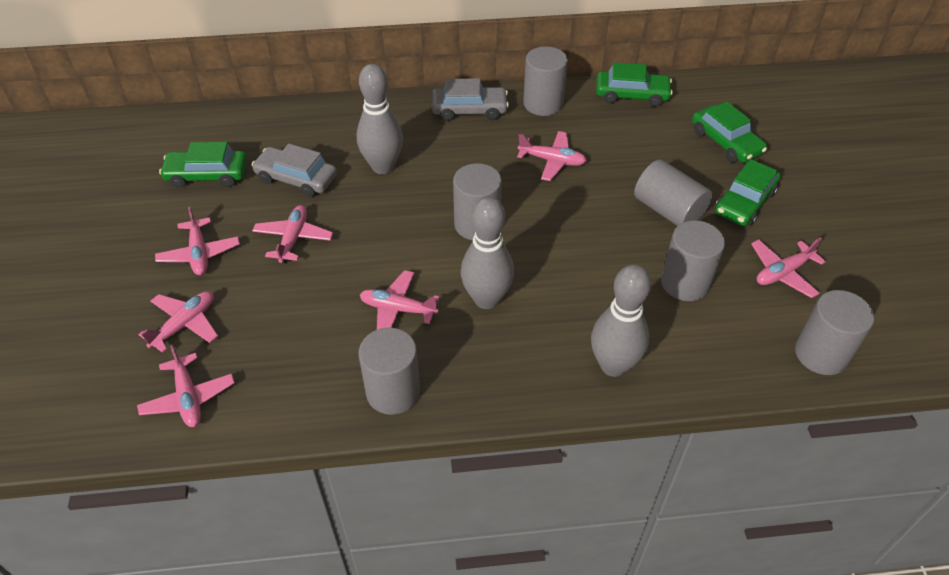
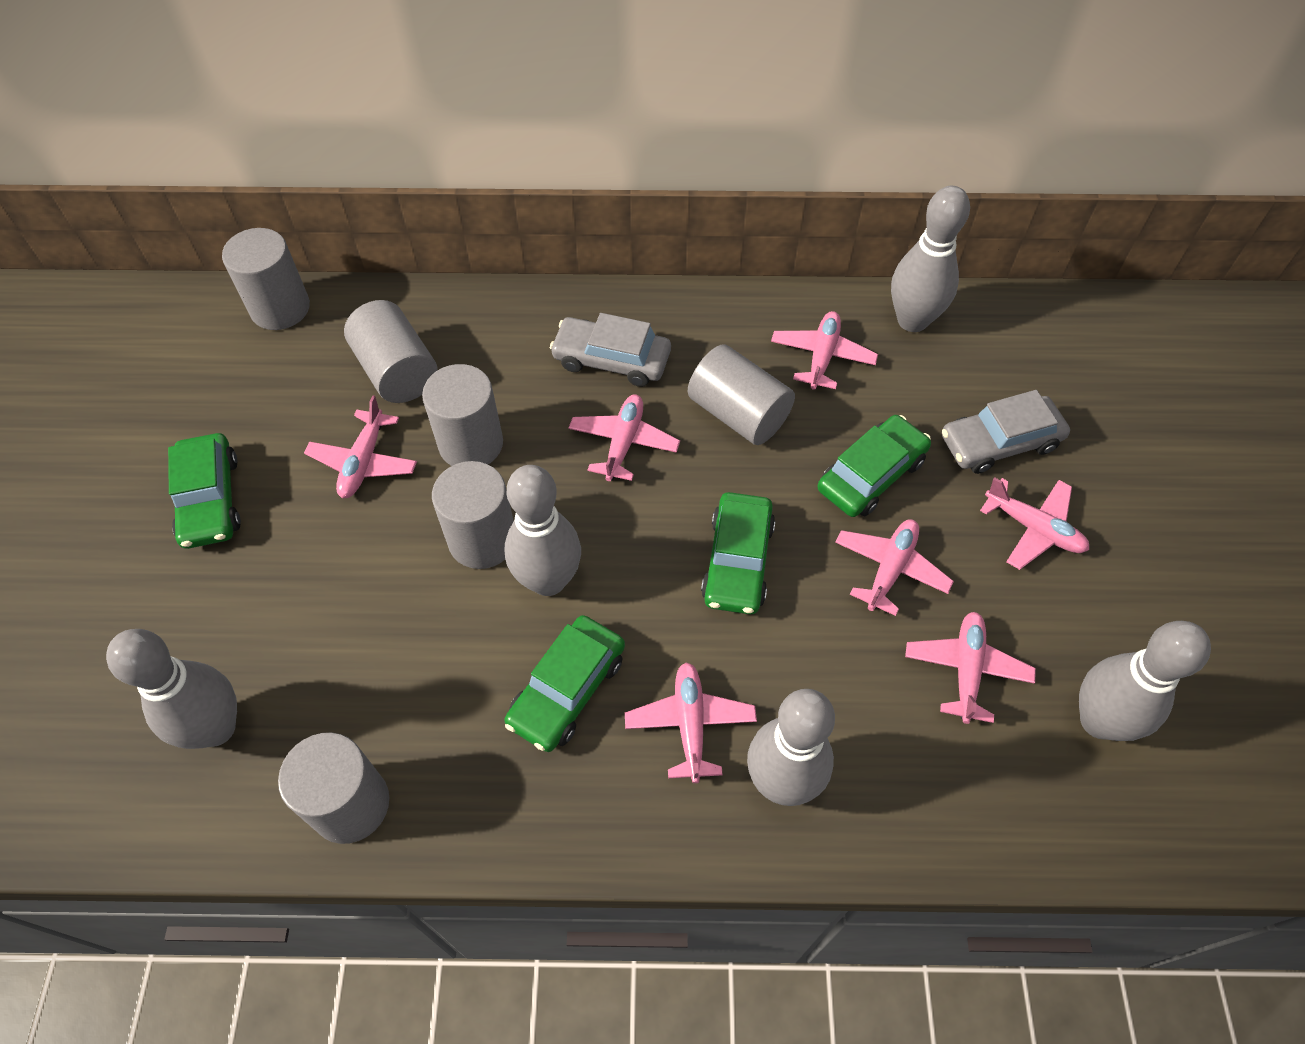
grey bowling pin: 3 -> 5

